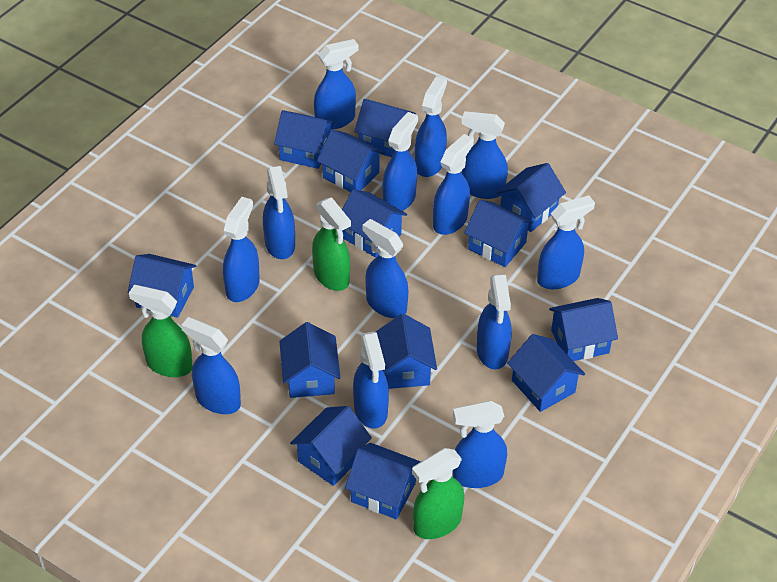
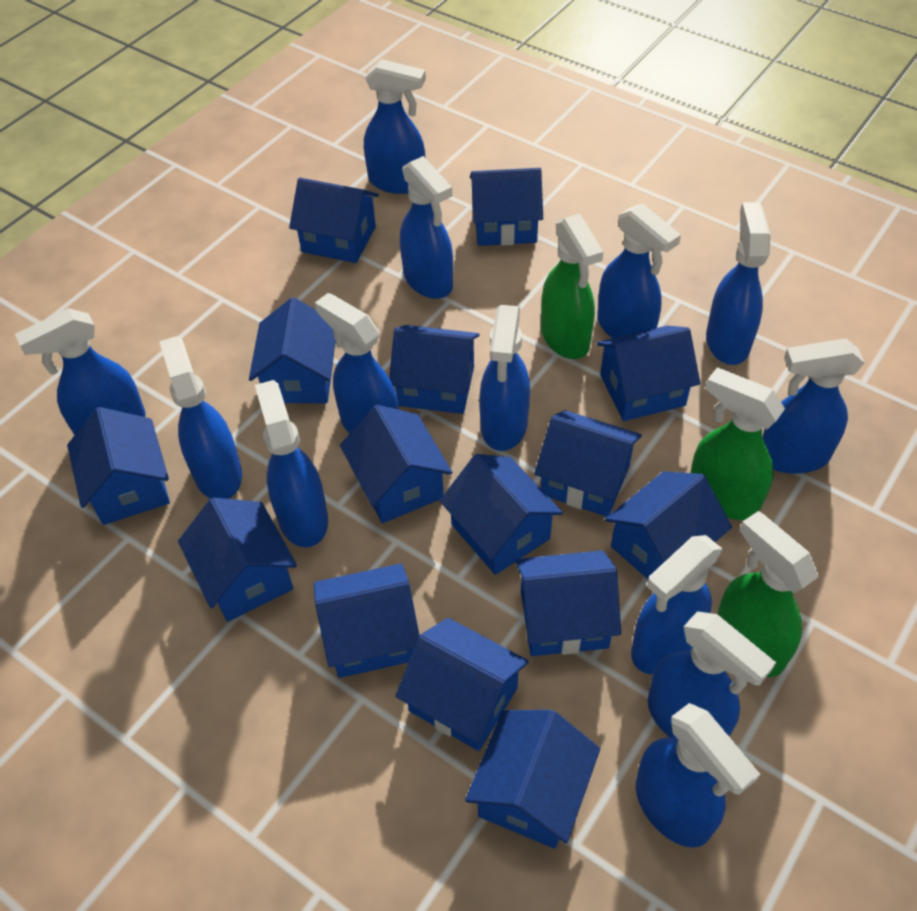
blue house: 13 -> 15

